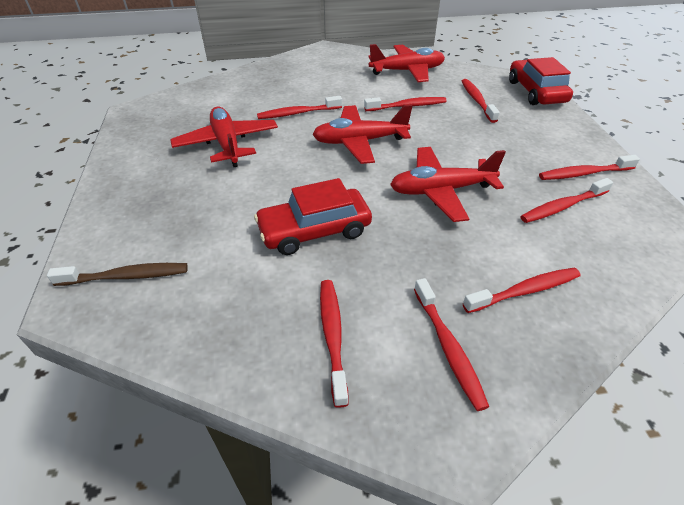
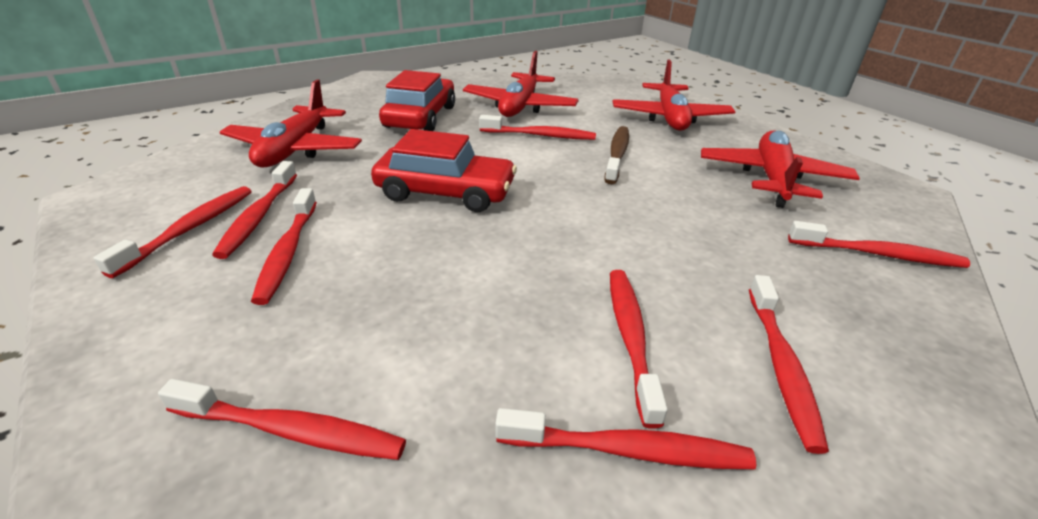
red toothbrush: 8 -> 9

